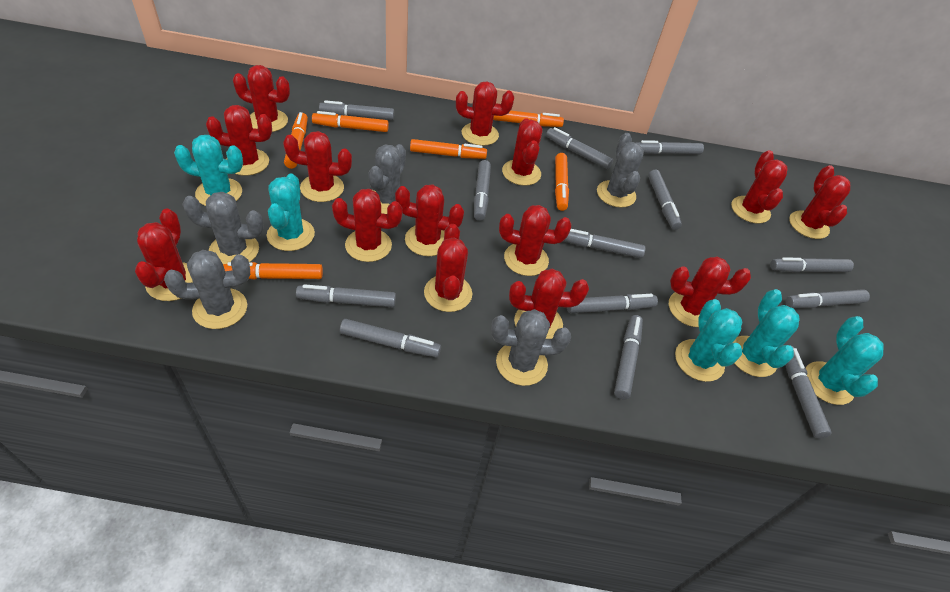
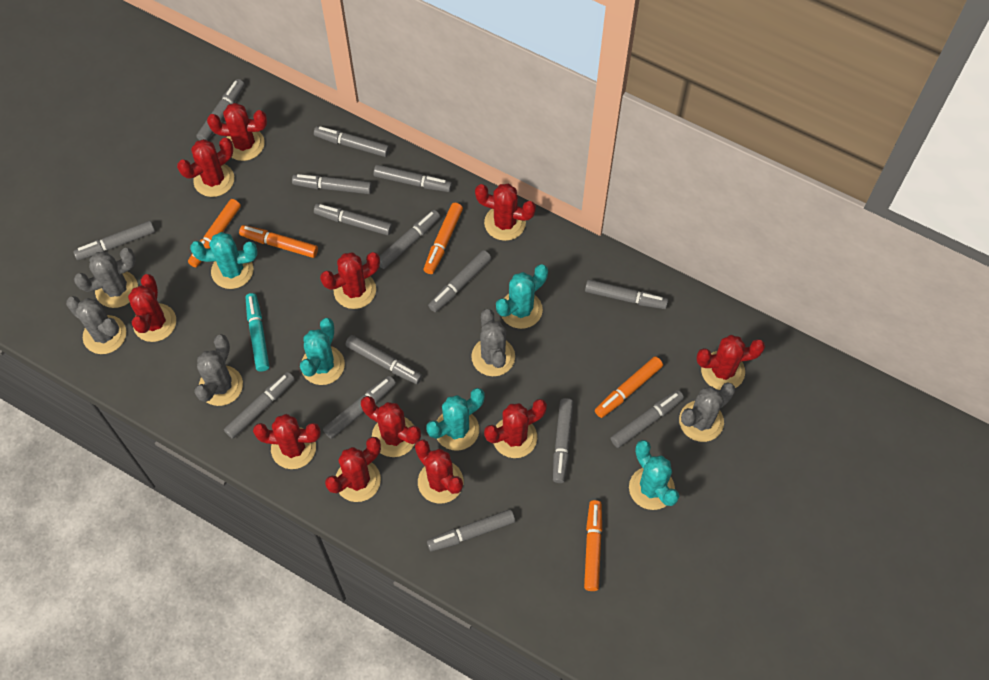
grey marker: 13 -> 15
orange marker: 6 -> 5
red cactus: 14 -> 11
turquoise marker: 0 -> 1

